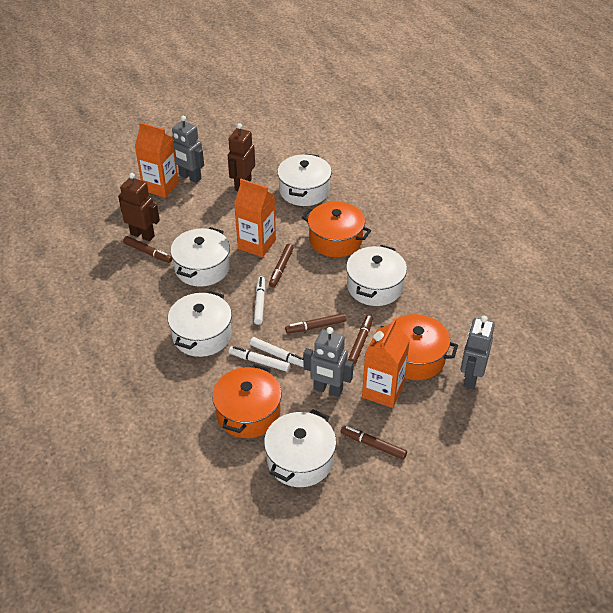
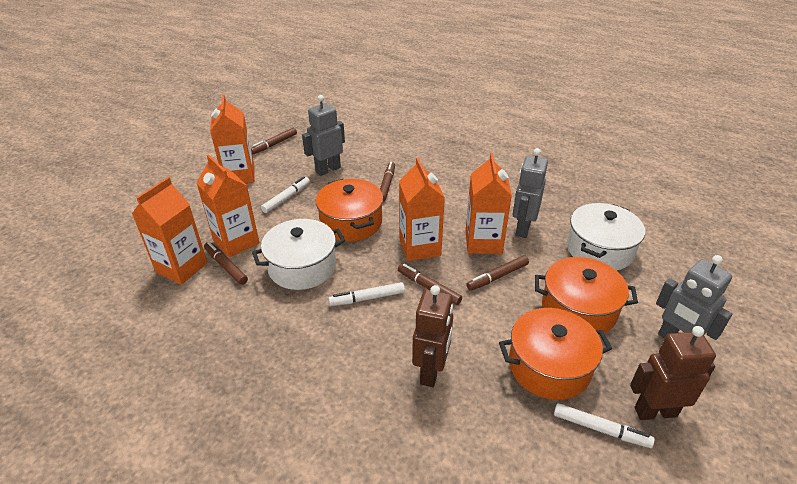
orange carton: 3 -> 5
white pot: 5 -> 2

